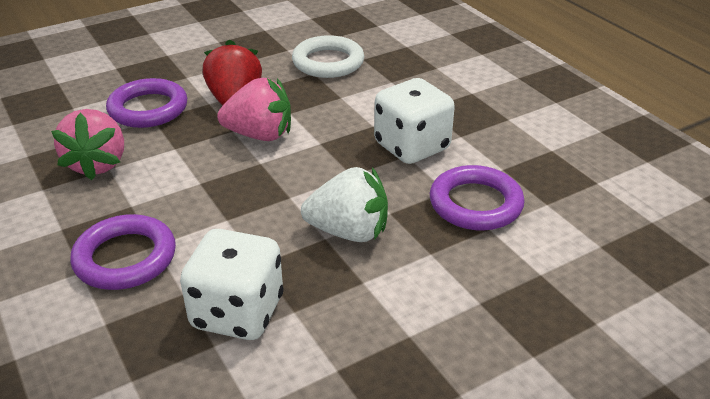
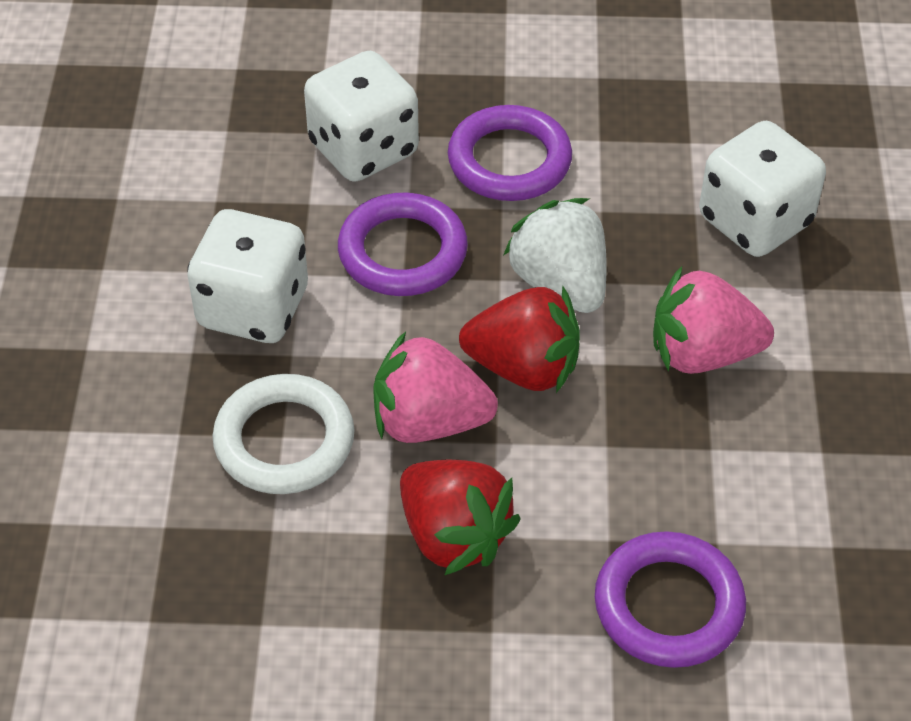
red strawberry: 1 -> 2
white dice: 2 -> 3

